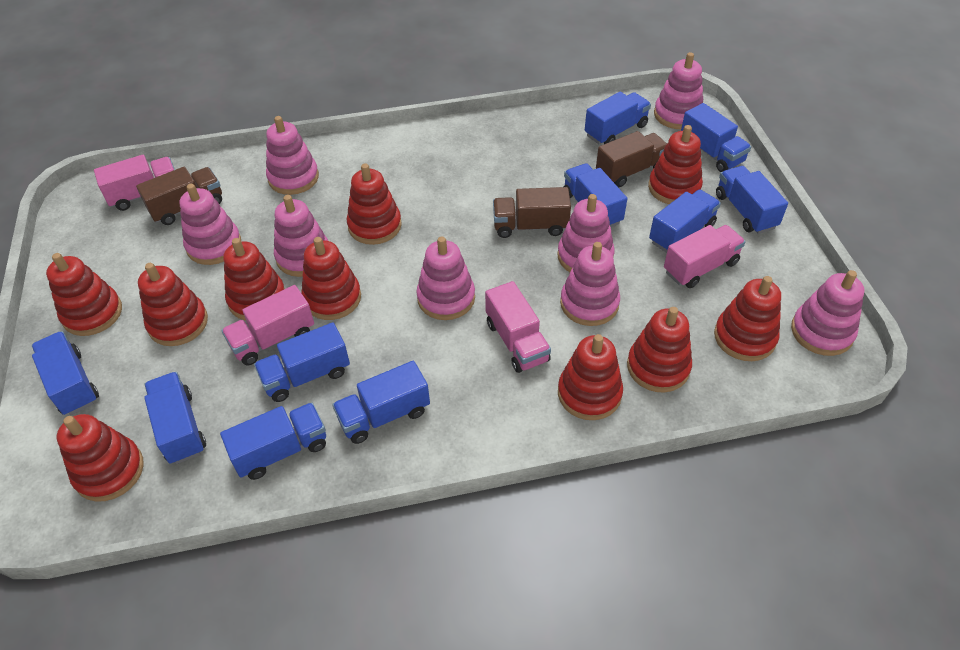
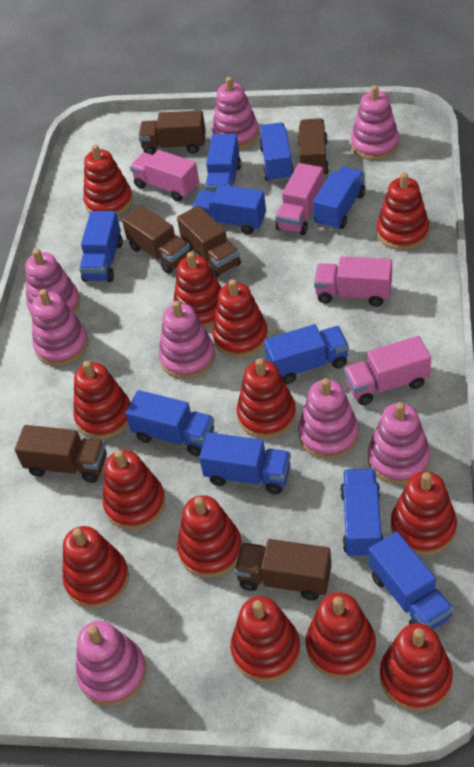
brown truck: 3 -> 6
red stacking toy: 10 -> 13

